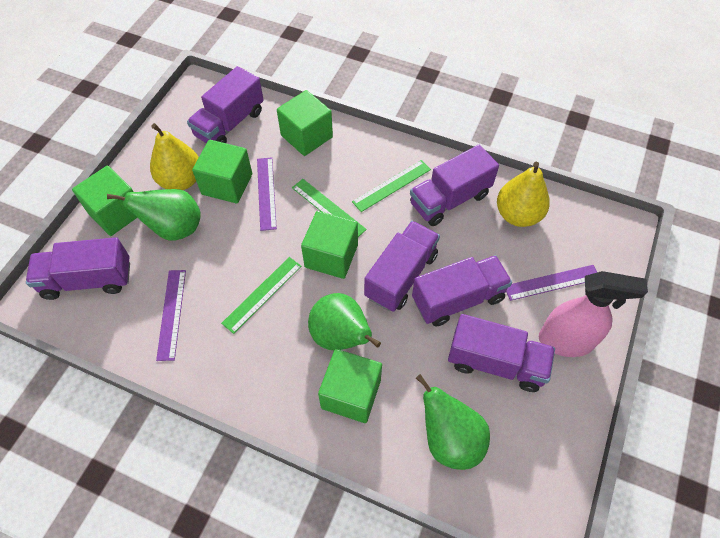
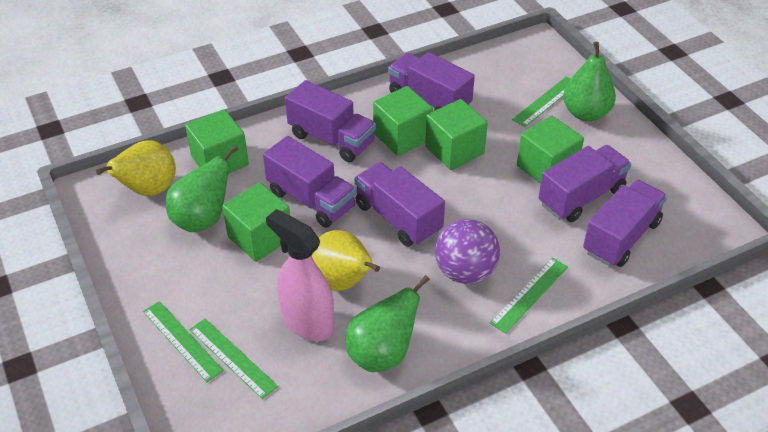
green ruler: 3 -> 4
purple ball: 0 -> 1
purple ruler: 3 -> 0

